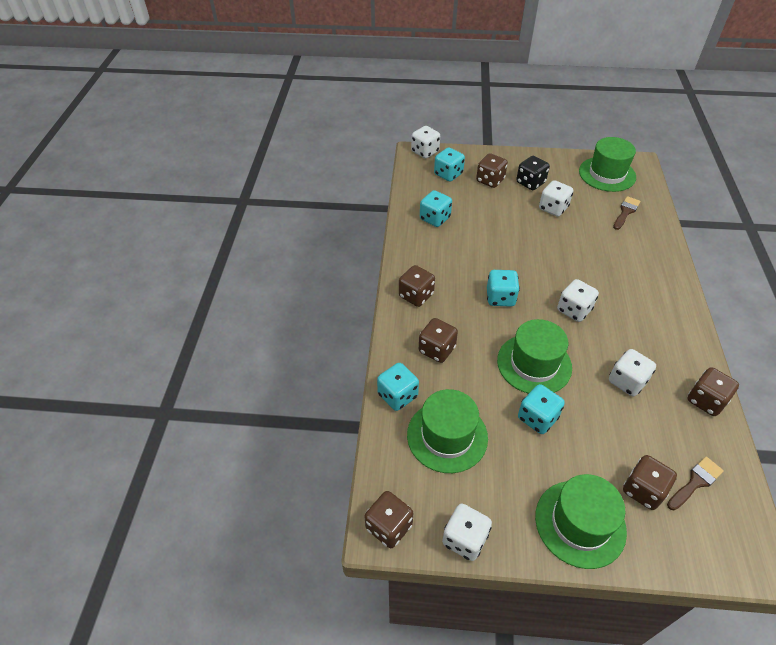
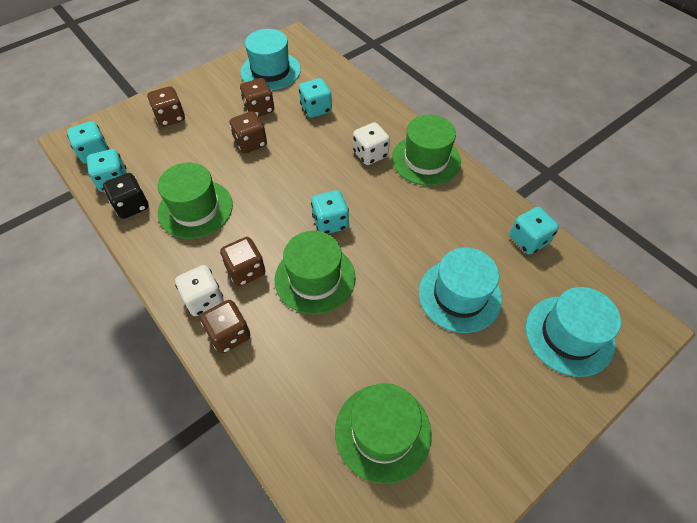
brown brush: 2 -> 0
brown dice: 6 -> 5
turquoise hat: 0 -> 3
white dice: 5 -> 2

